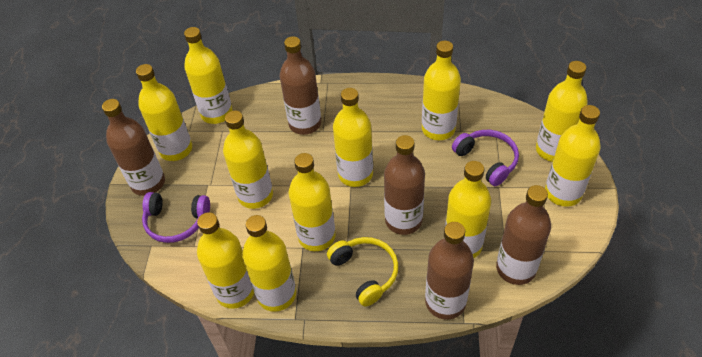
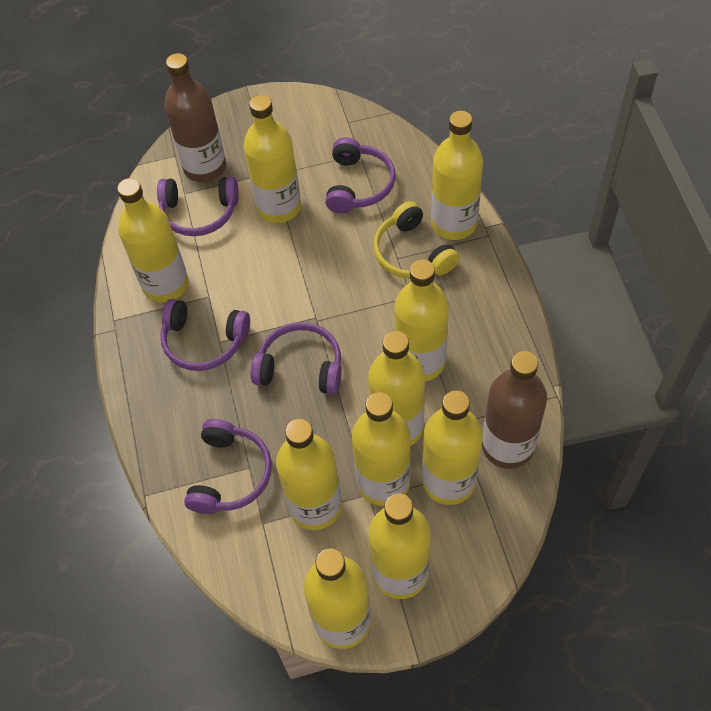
brown bottle: 5 -> 2
purple headphones: 2 -> 5
yellow bottle: 11 -> 10

